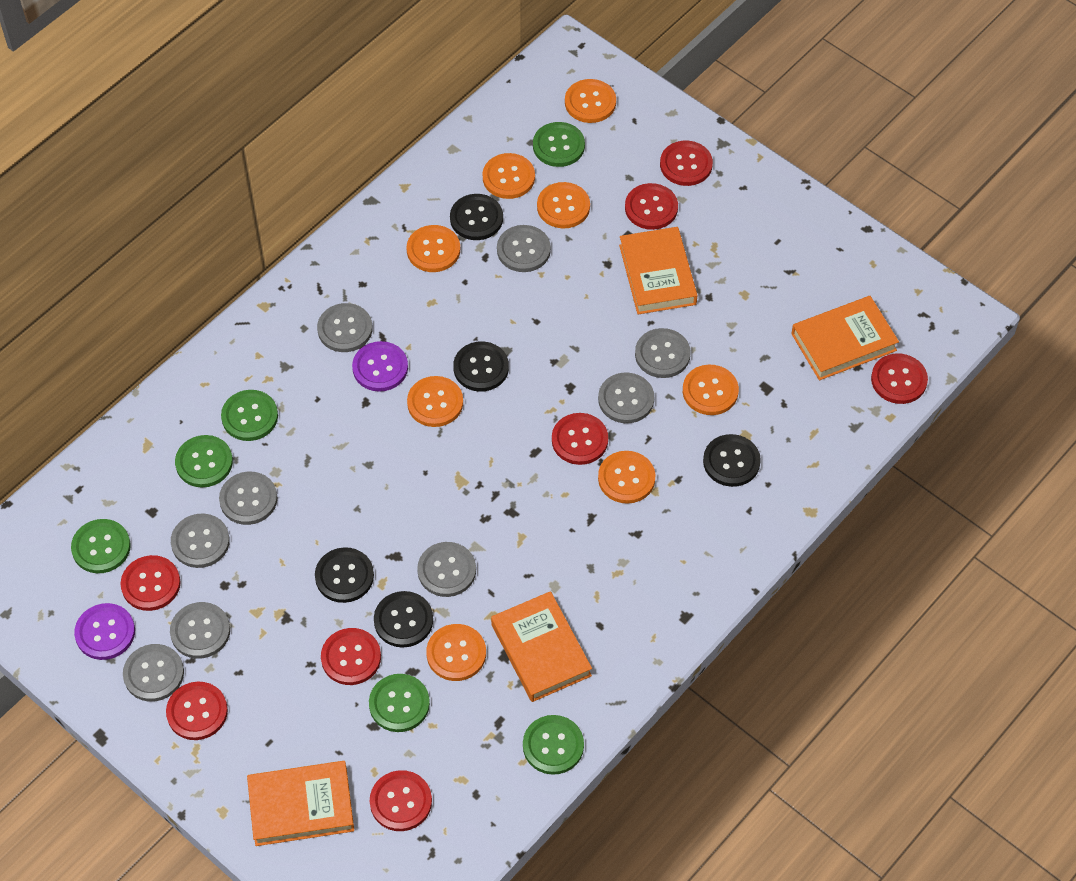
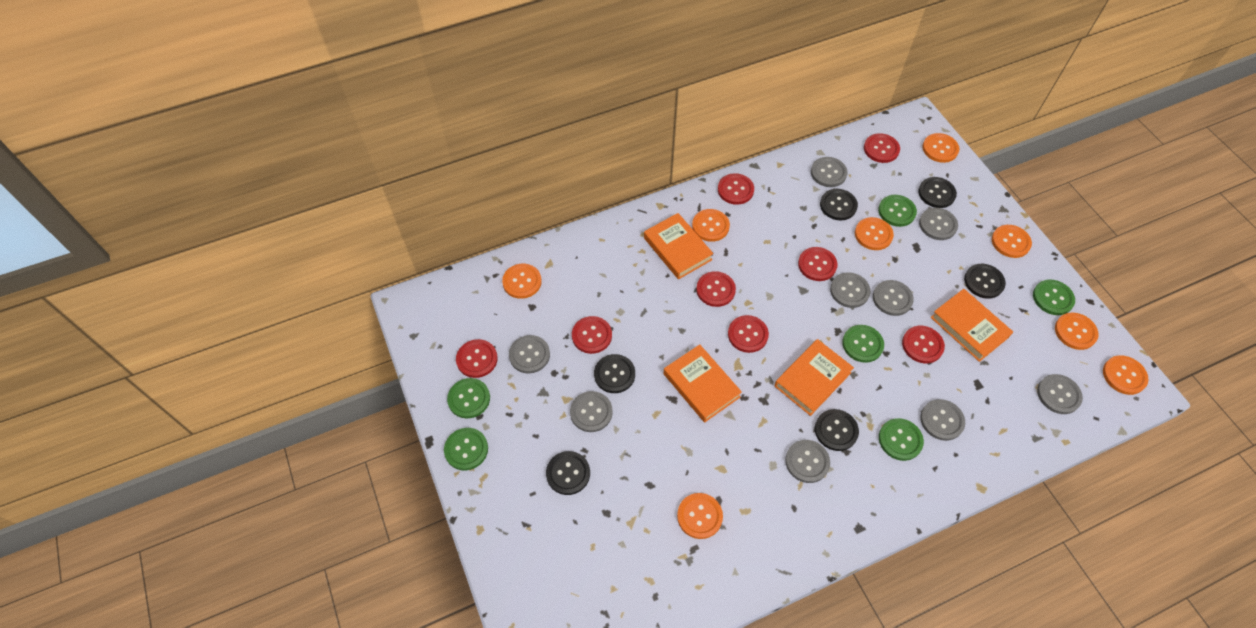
black button: 5 -> 6
purple button: 2 -> 0

